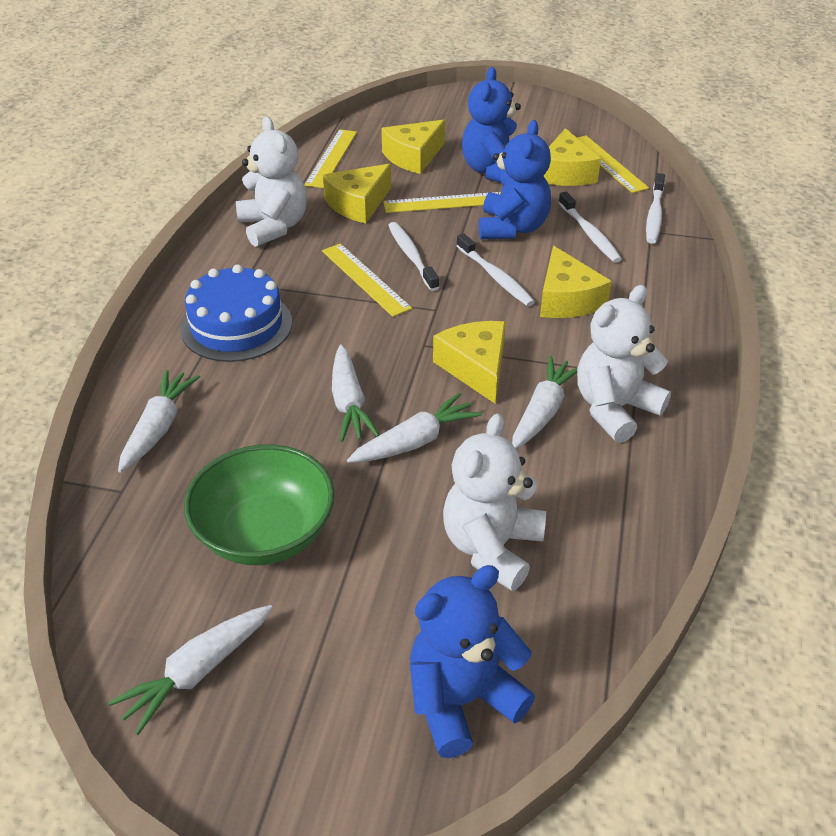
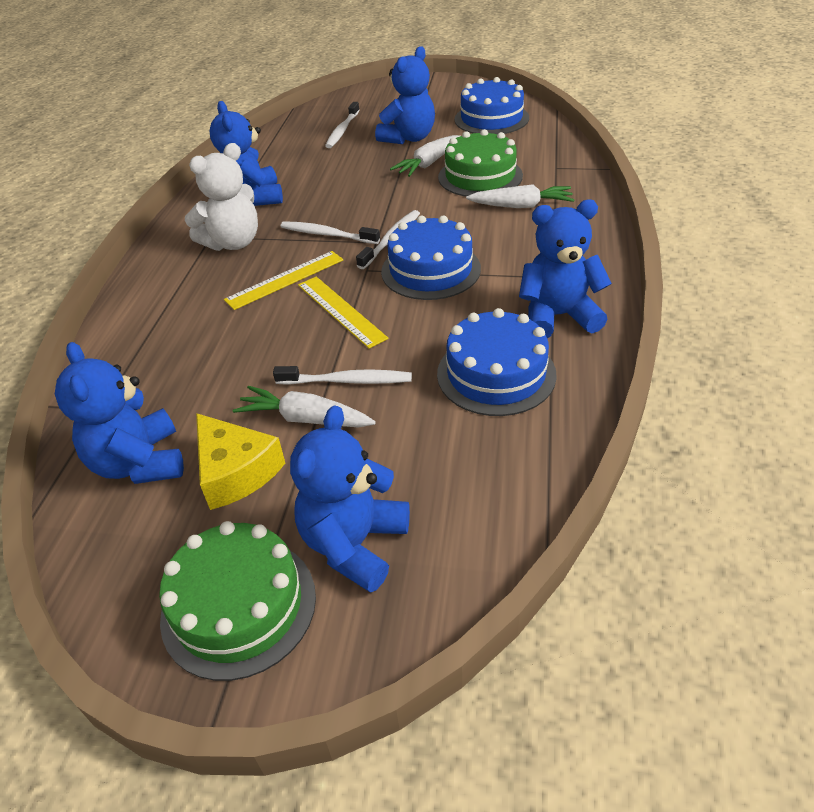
blue cake: 1 -> 3
blue teddy bear: 3 -> 5
green bowl: 1 -> 0
green cake: 0 -> 2
white carrot: 5 -> 3
white teddy bear: 3 -> 1
yellow cheese: 5 -> 1
yellow ruler: 4 -> 2

